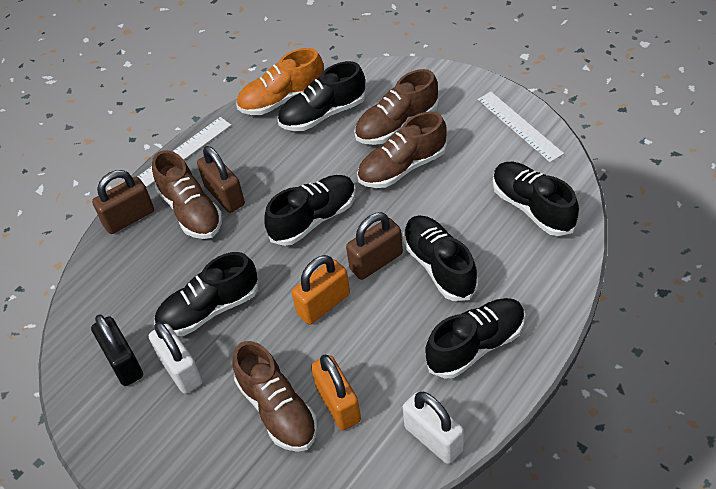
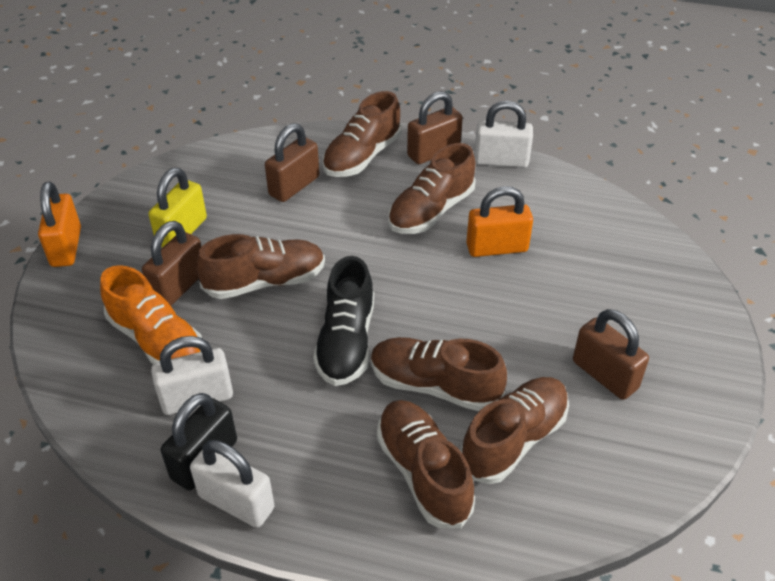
black shoe: 6 -> 1
brown padlock: 3 -> 4
brown shoe: 4 -> 6
white padlock: 2 -> 3
white ruler: 2 -> 0
yellow padlock: 0 -> 1

